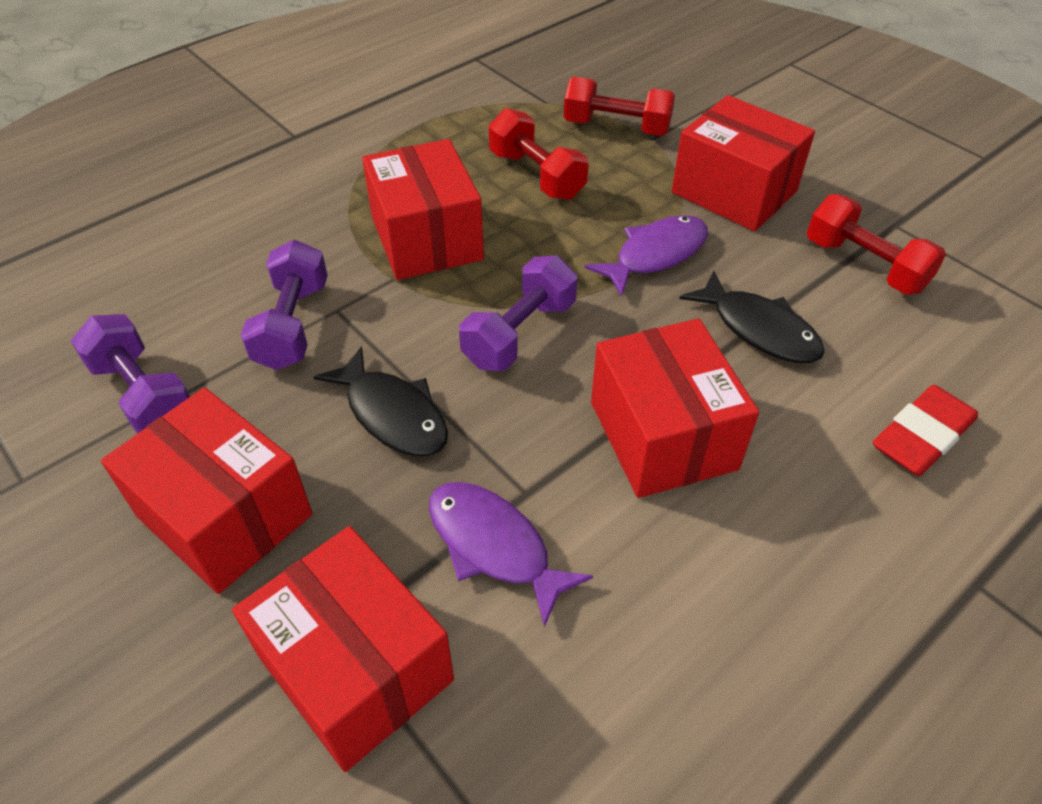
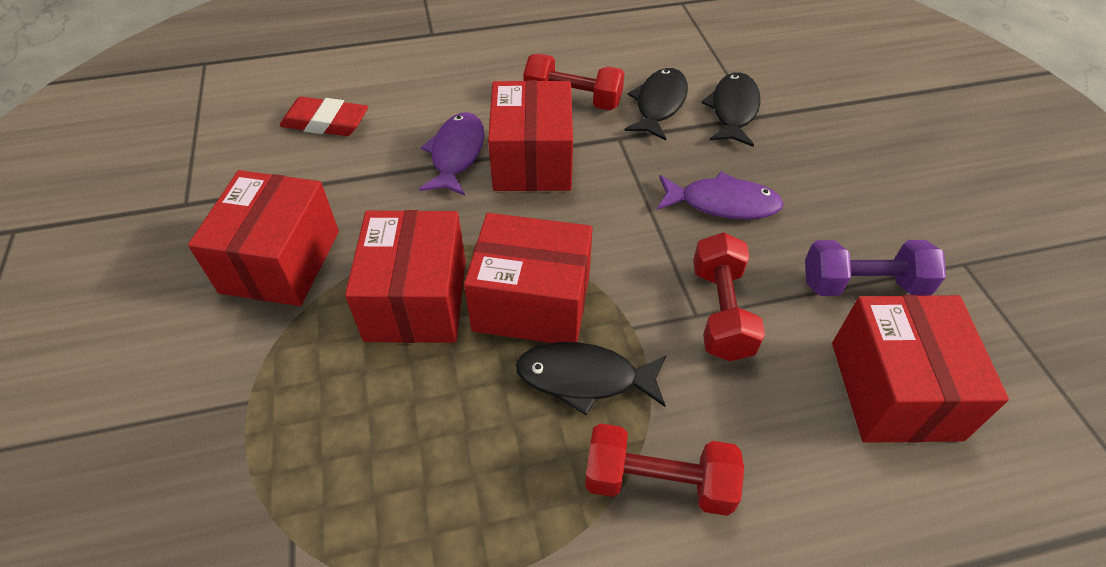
black fish: 2 -> 3
purple dumbbell: 3 -> 1

